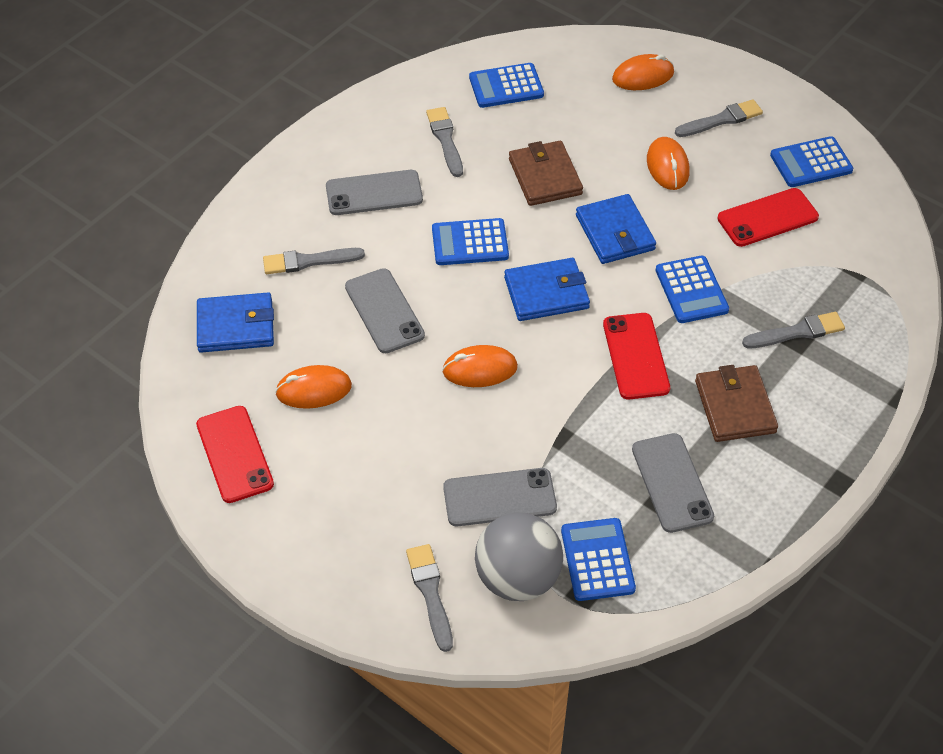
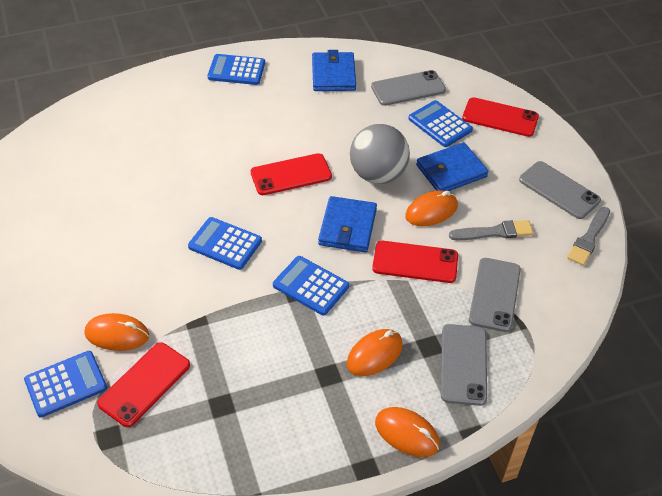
brown wallet: 2 -> 0
grey brush: 5 -> 2
red phone: 3 -> 4

